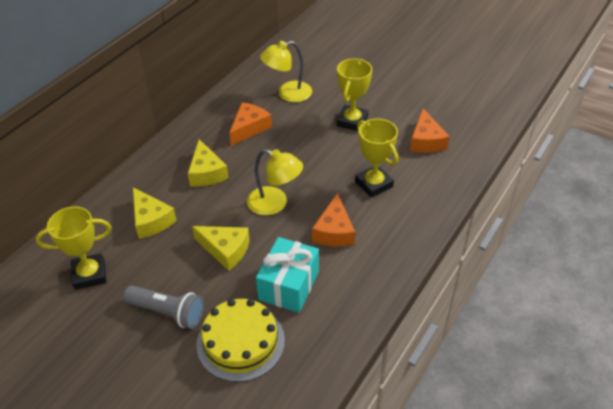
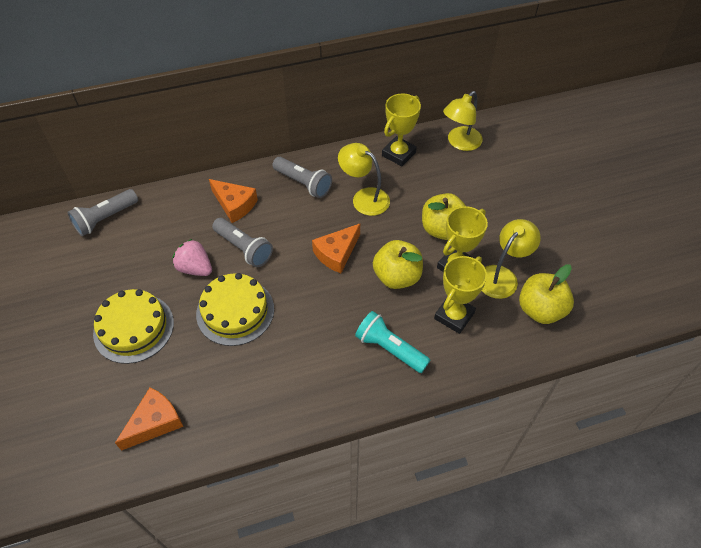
grey flashlight: 1 -> 3
pink strawberry: 0 -> 1
turquoise flashlight: 0 -> 1
turquoise gift: 1 -> 0
yellow apple: 0 -> 3
yellow cake: 1 -> 2
yellow cheese: 3 -> 0
yellow lamp: 2 -> 3

